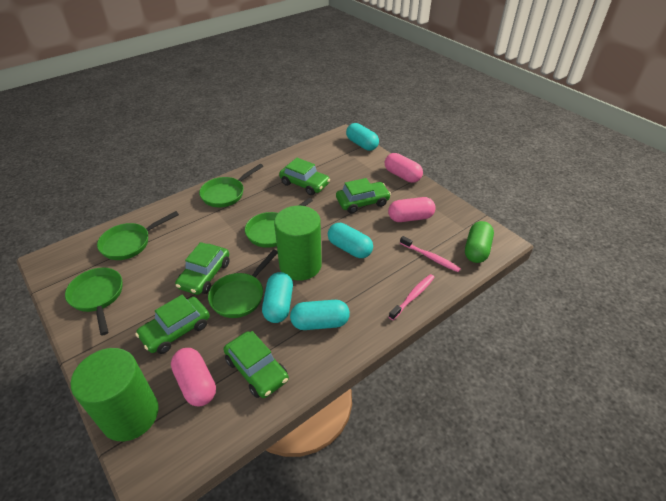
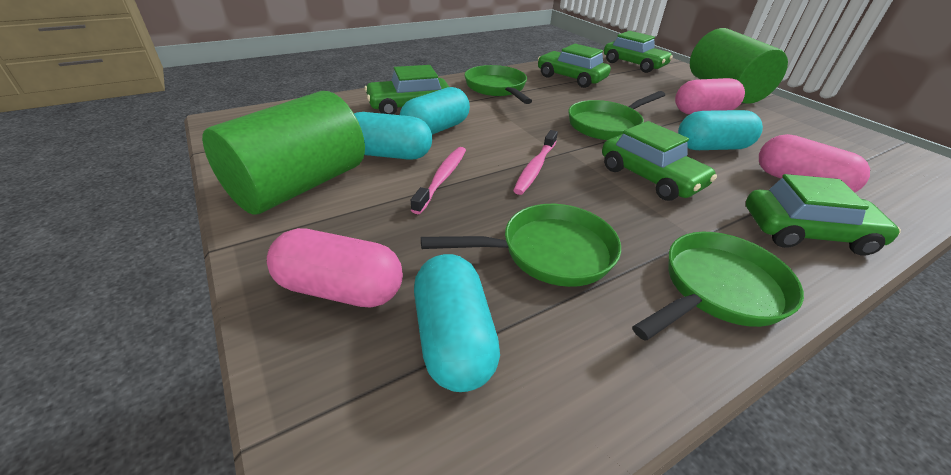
green capsule: 1 -> 0
green pan: 5 -> 4

